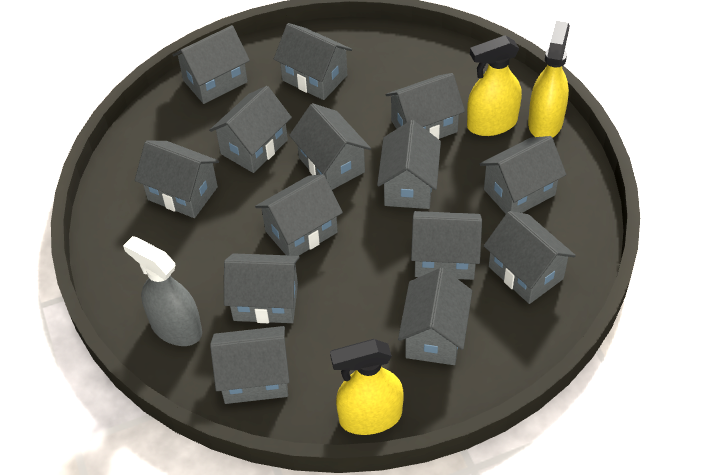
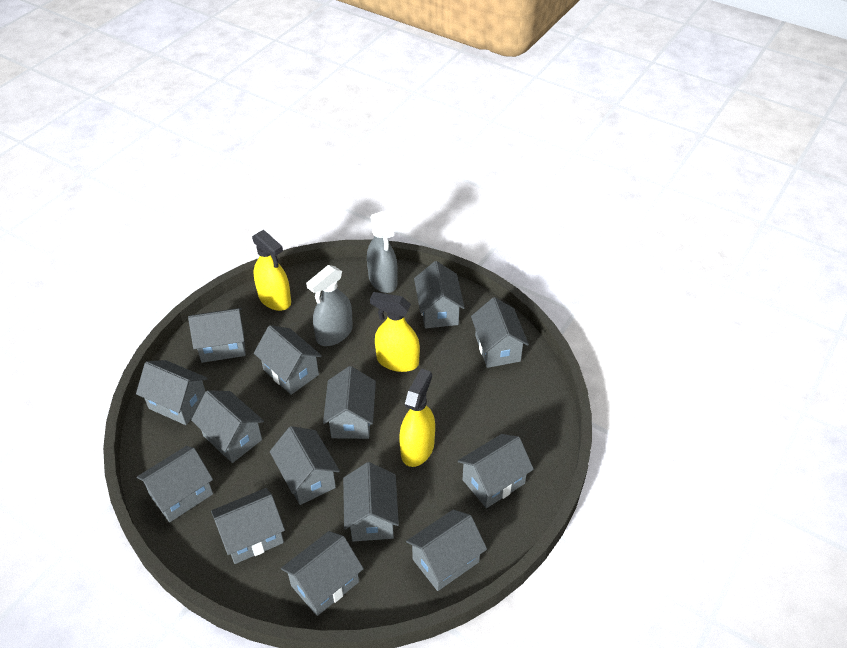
grey spray bottle: 1 -> 2

